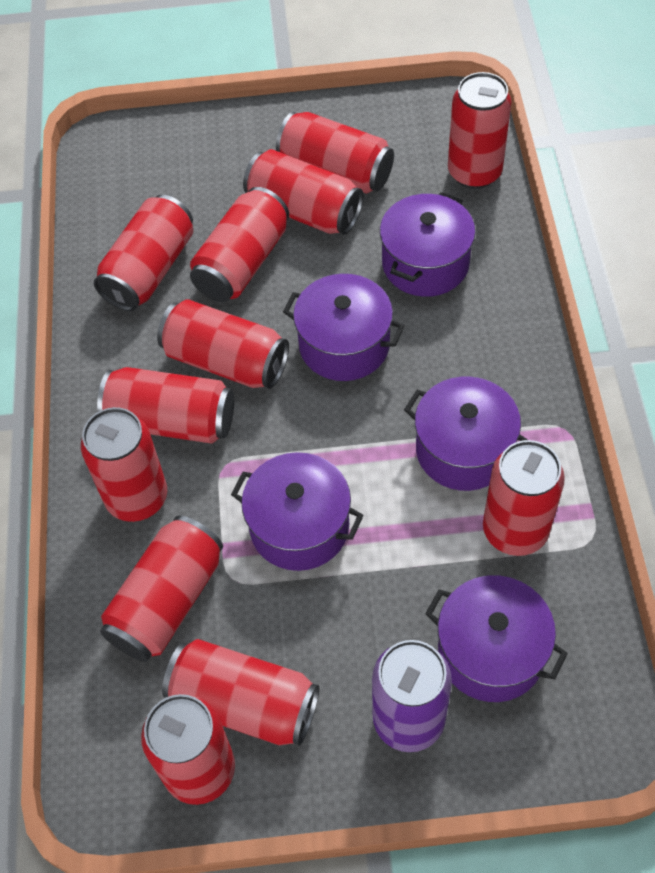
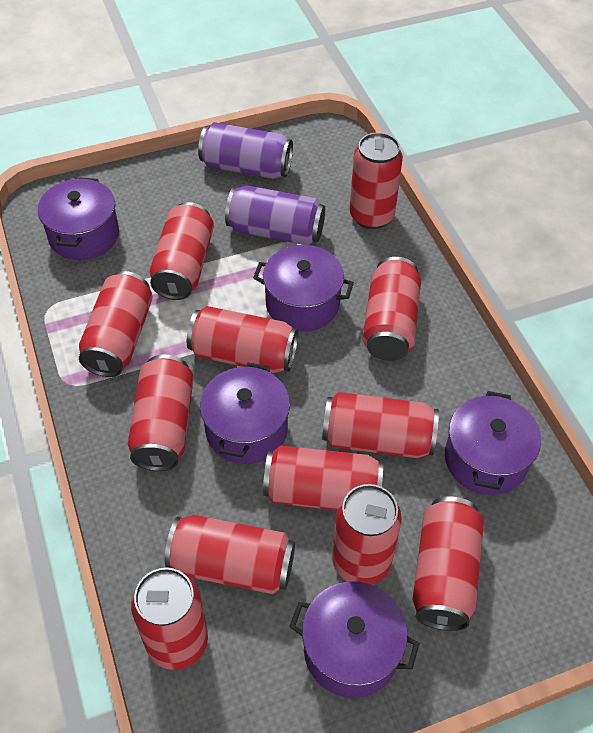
purple can: 1 -> 2

